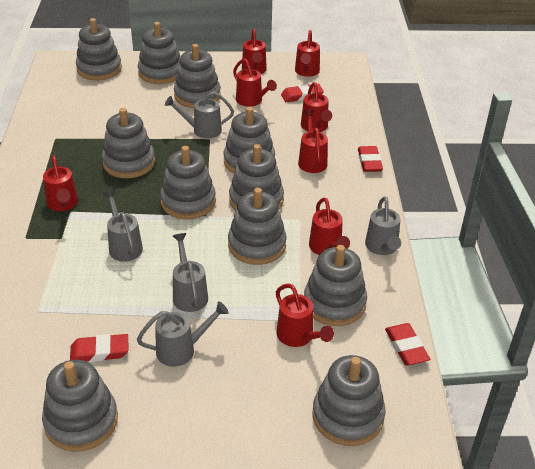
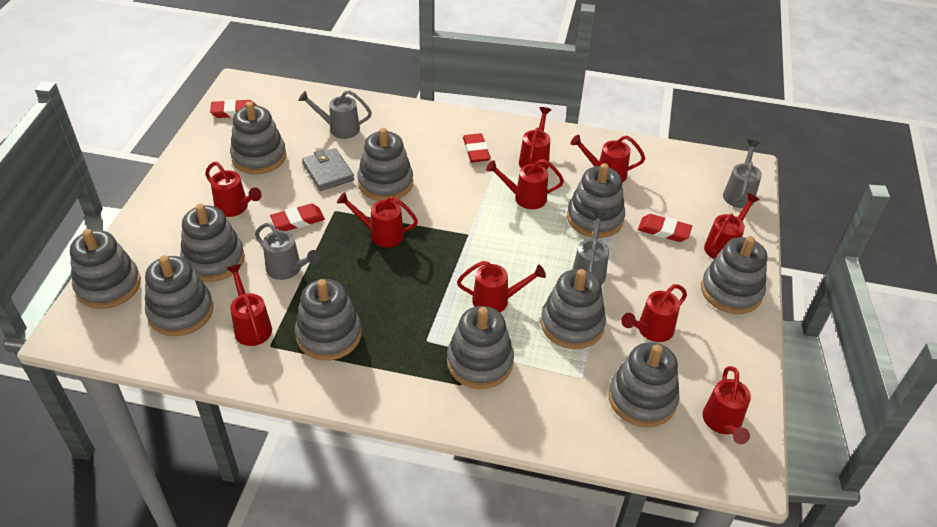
grey wallet: 0 -> 1
grey watering can: 5 -> 4
red watering can: 8 -> 10

